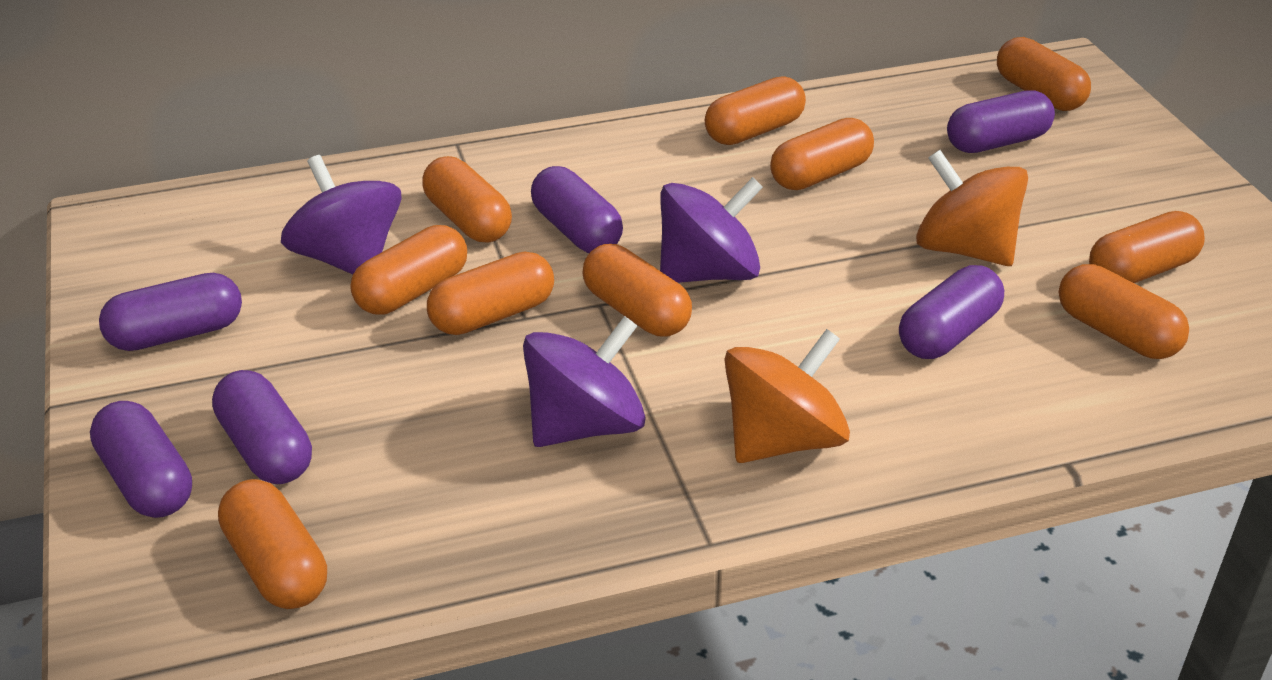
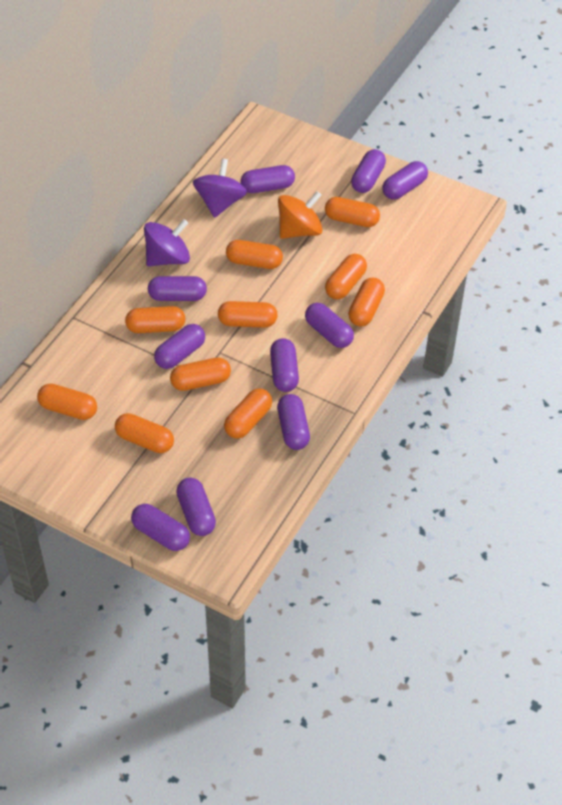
orange spinning top: 2 -> 1
purple capsule: 6 -> 10
purple spinning top: 3 -> 2

